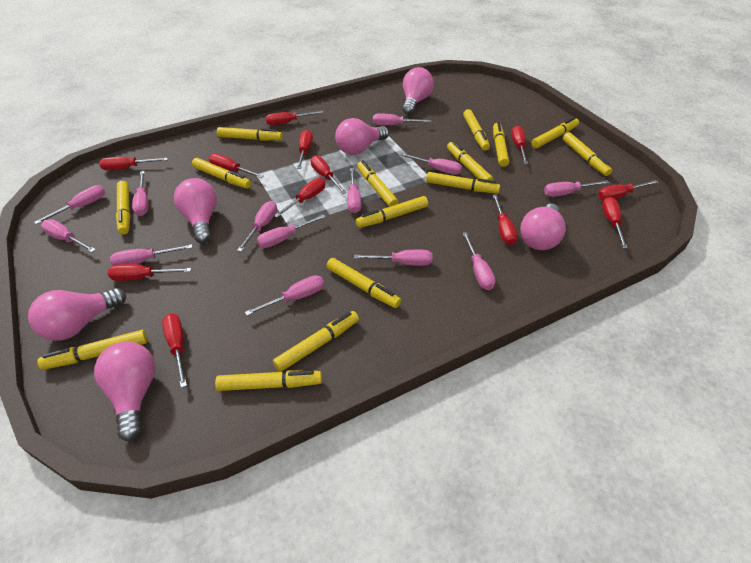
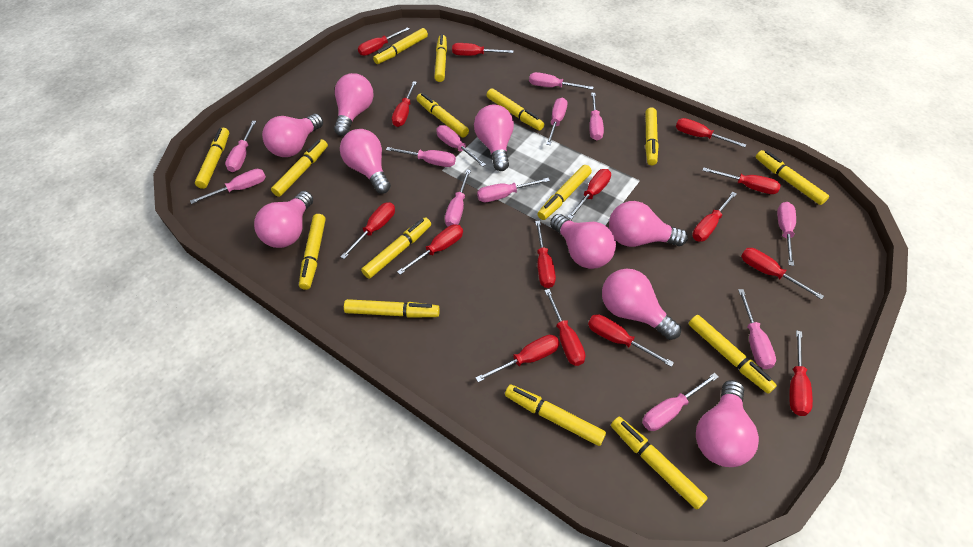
pink light bulb: 6 -> 9
pink screwdriver: 13 -> 12
red screwdriver: 12 -> 15

